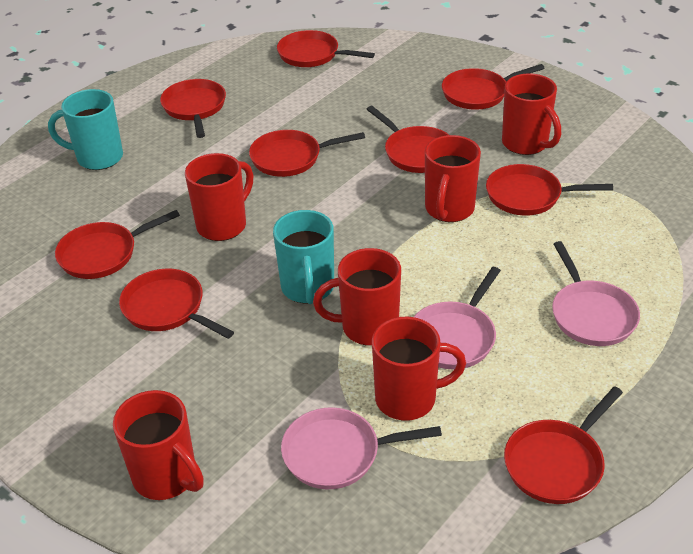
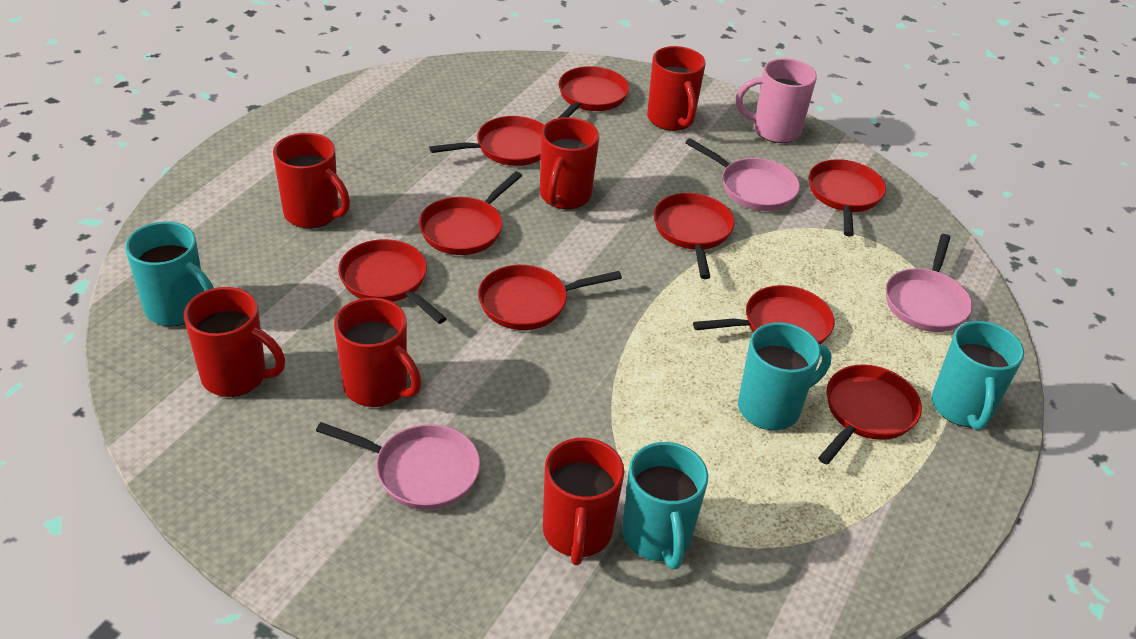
pink mug: 0 -> 1
turquoise mug: 2 -> 4

